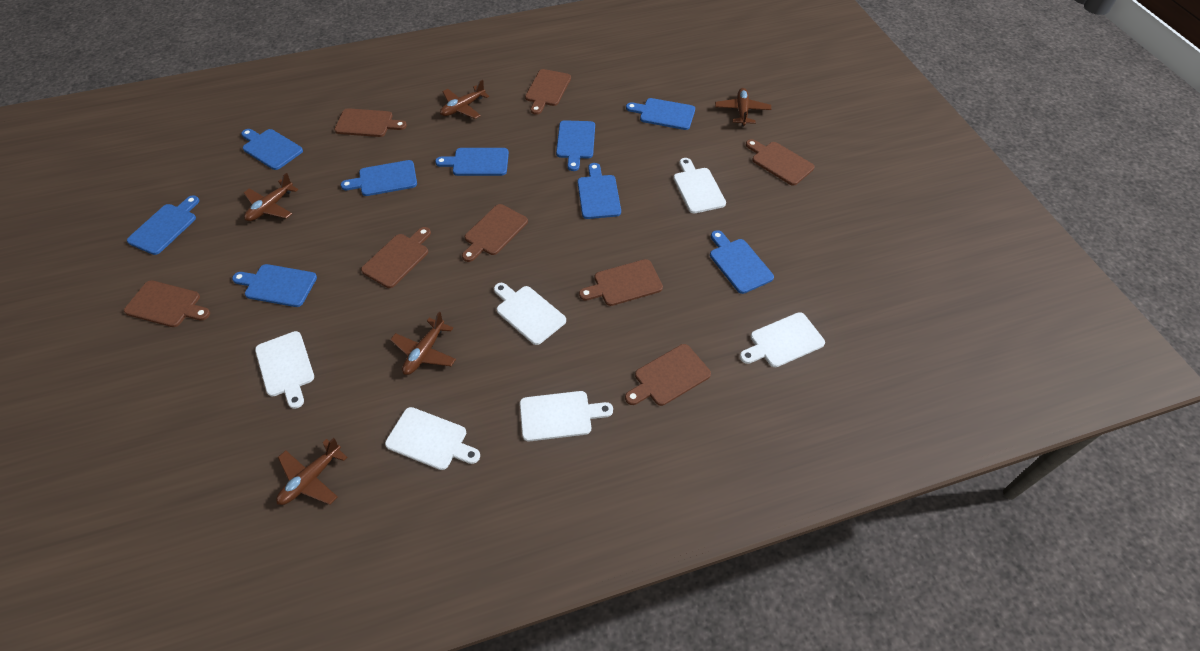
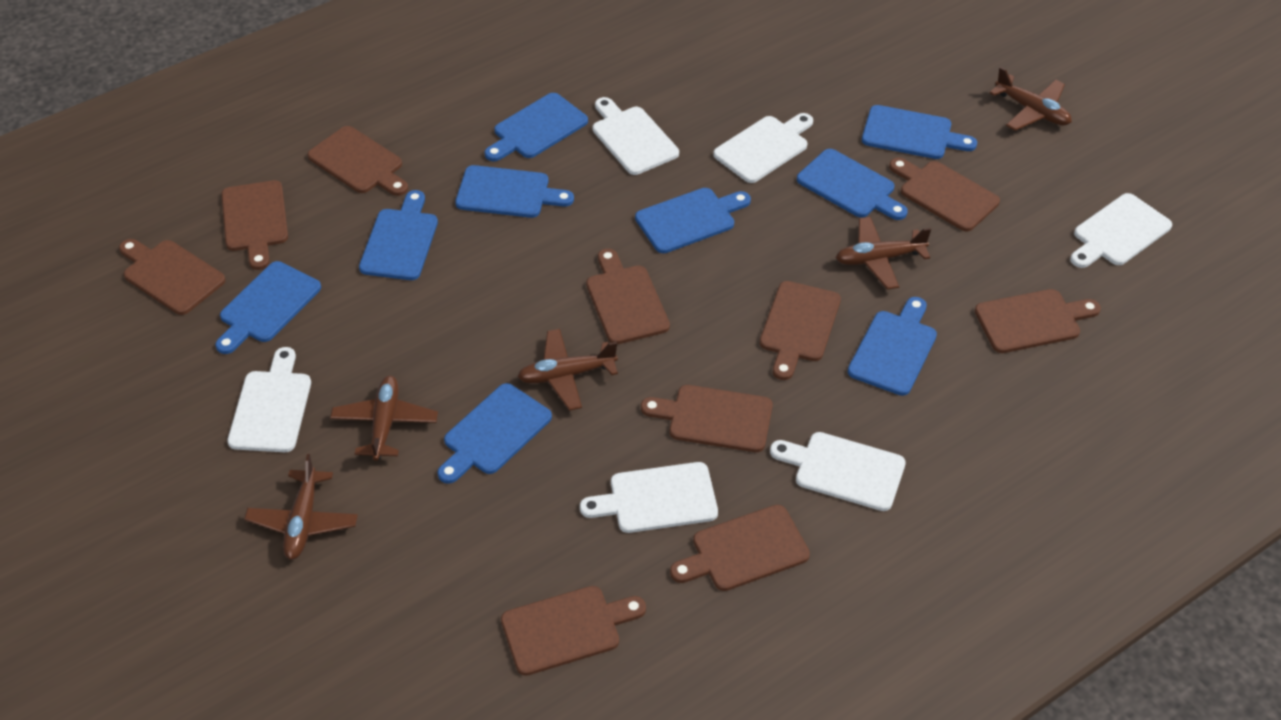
brown cutting board: 8 -> 10

